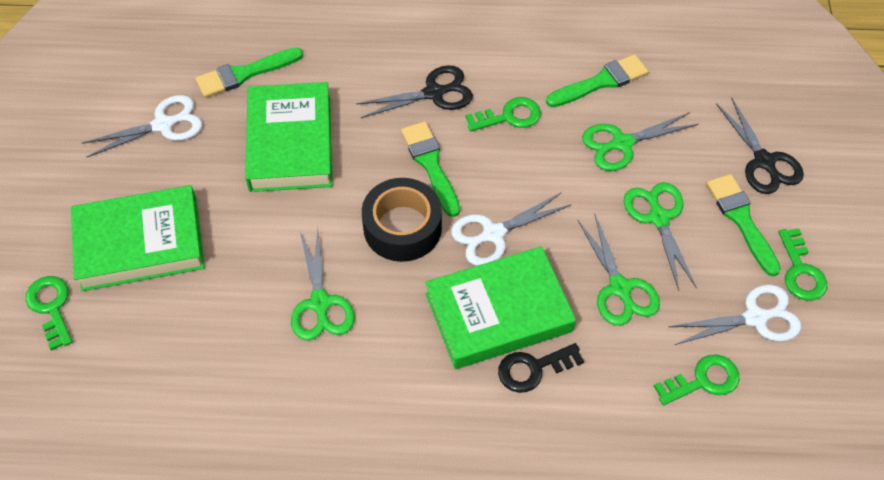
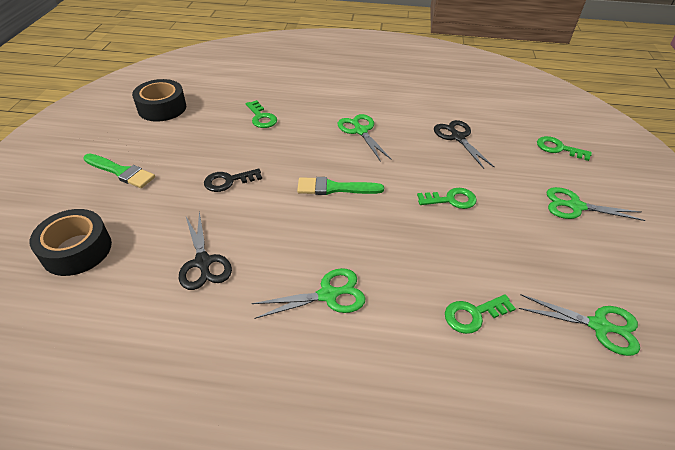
black tape: 1 -> 2
green book: 3 -> 0
green brush: 4 -> 2
white scissors: 3 -> 0

